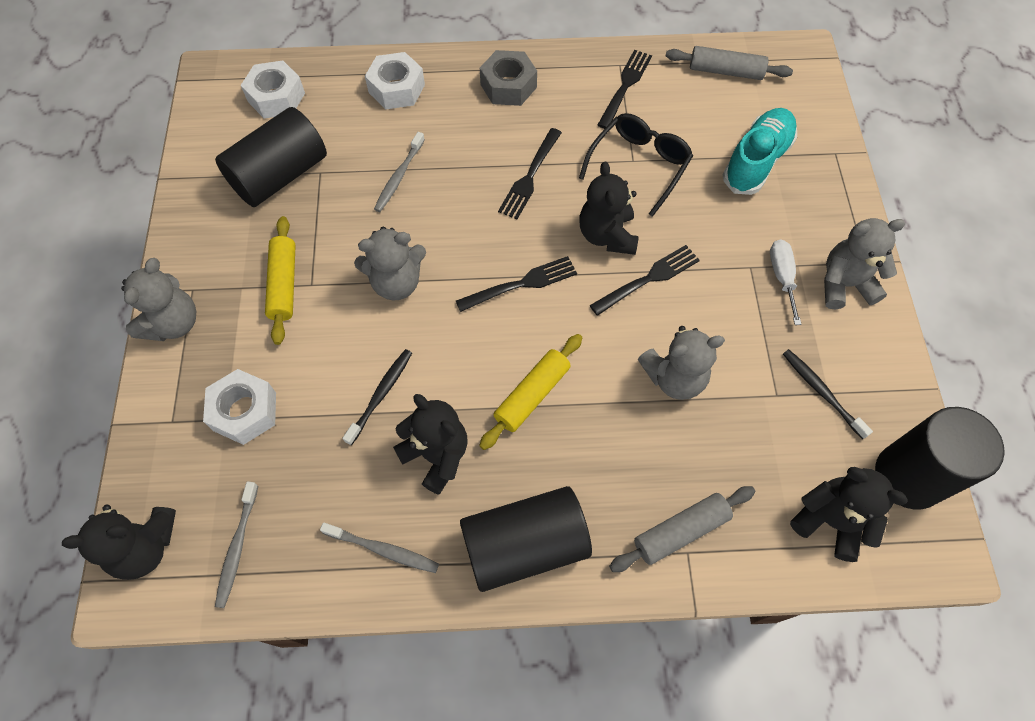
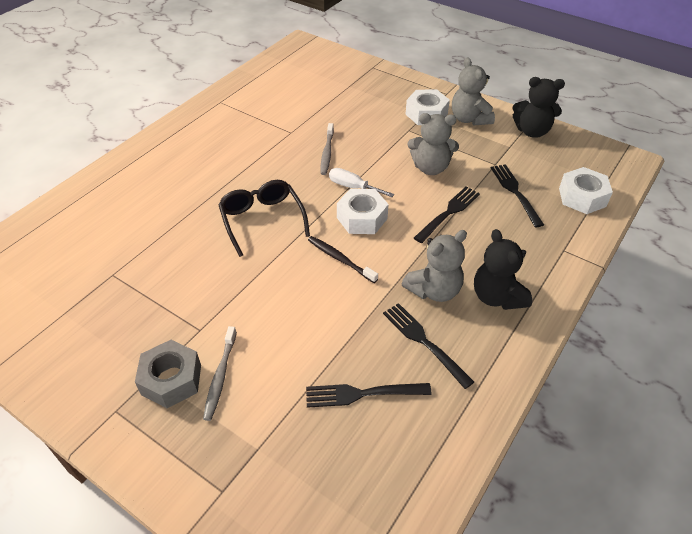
black cylinder: 3 -> 0
black teddy bear: 4 -> 2
black toothbrush: 2 -> 1
grey rolling pin: 2 -> 0
grey teddy bear: 4 -> 3
grey toothbrush: 3 -> 2
turquoise shoe: 1 -> 0
yellow rolling pin: 2 -> 0

